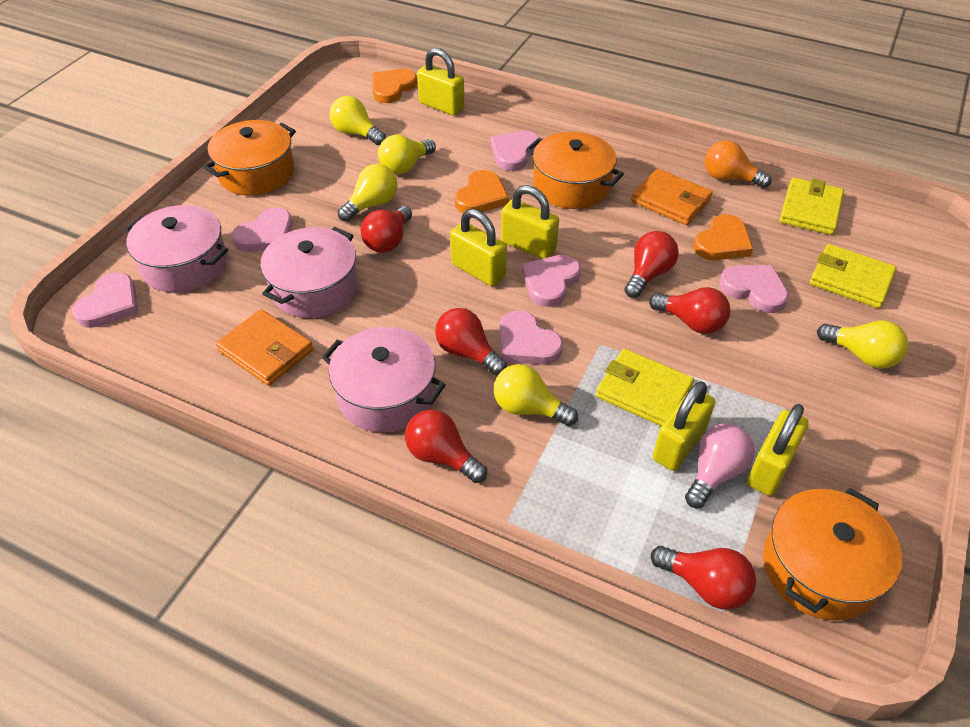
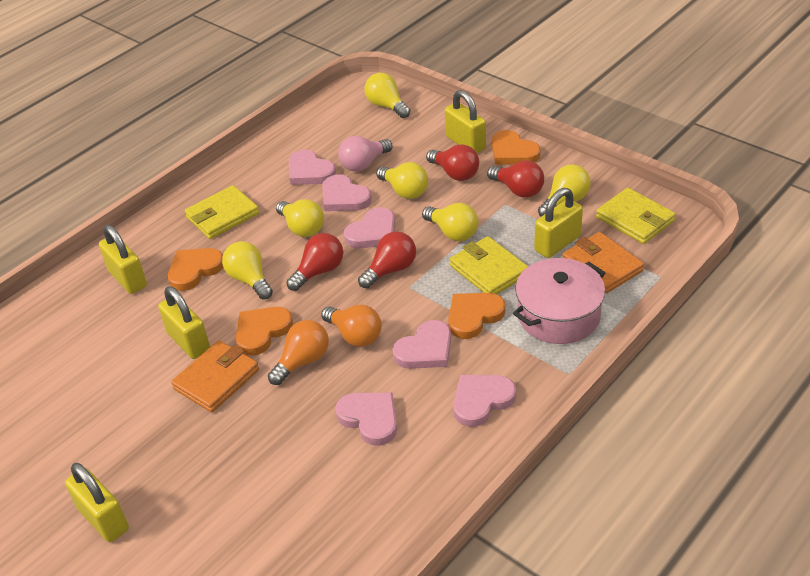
orange heart: 3 -> 4
orange light bulb: 1 -> 2
orange pot: 3 -> 0
pink pot: 3 -> 1
red light bulb: 6 -> 4
yellow light bulb: 5 -> 6

